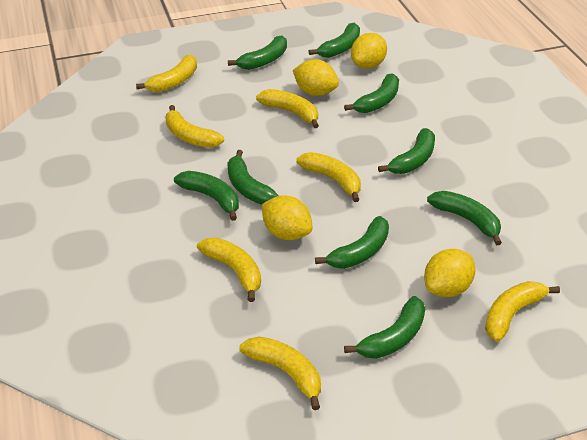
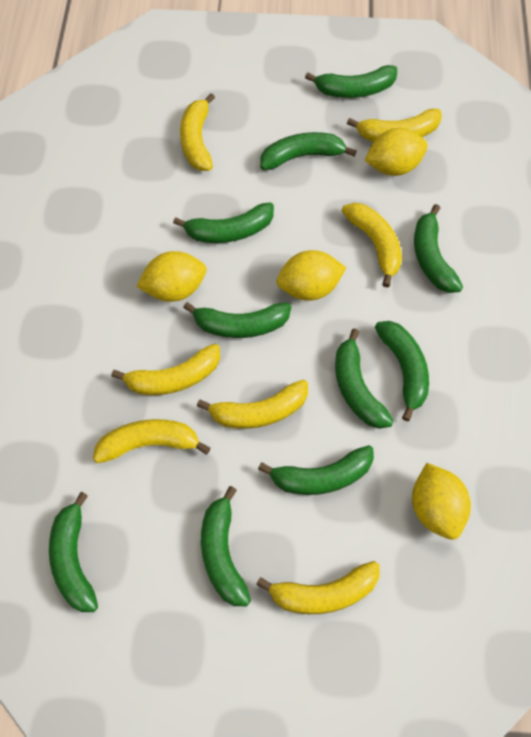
green banana: 9 -> 10

